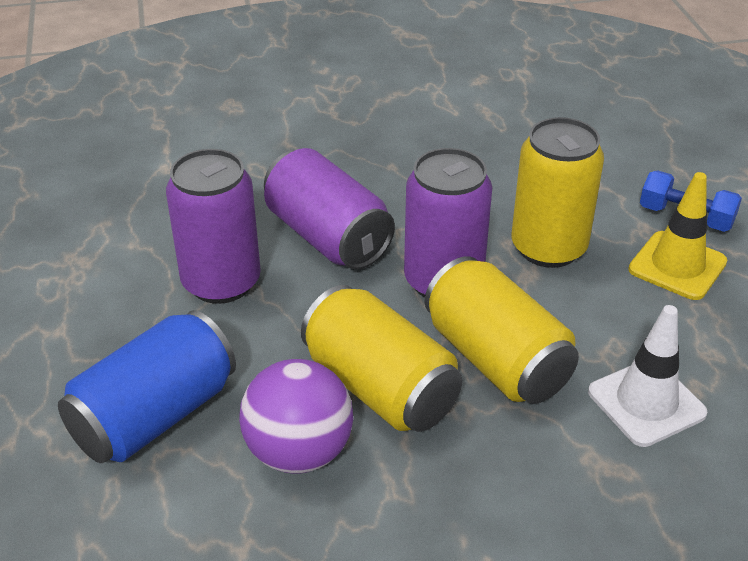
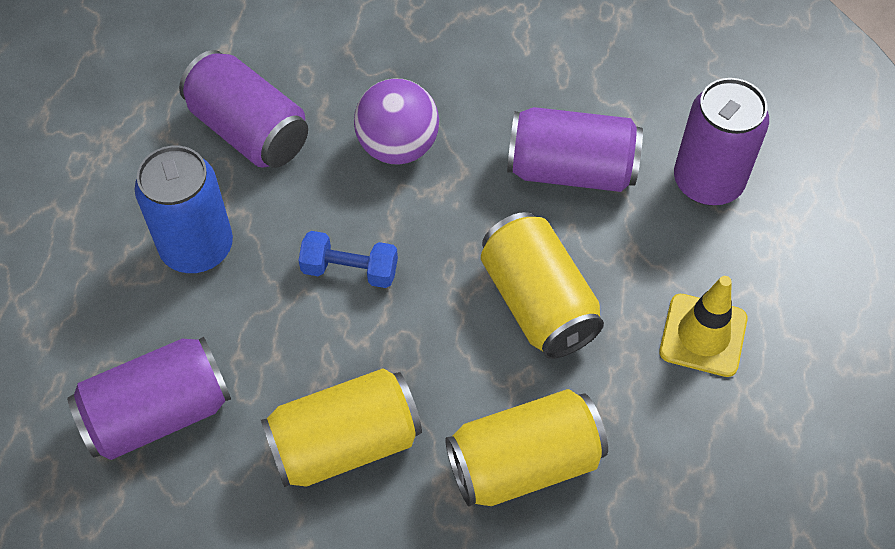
purple can: 3 -> 4
white traffic cone: 1 -> 0

